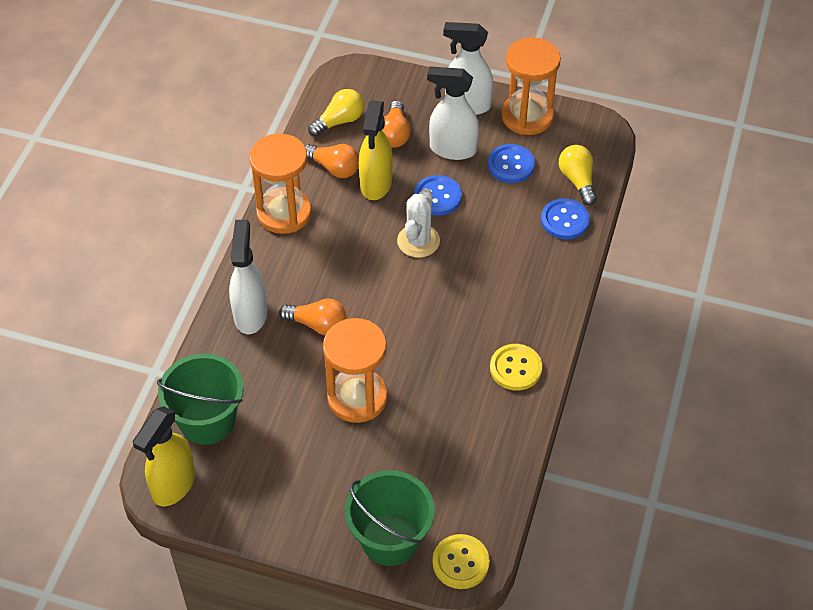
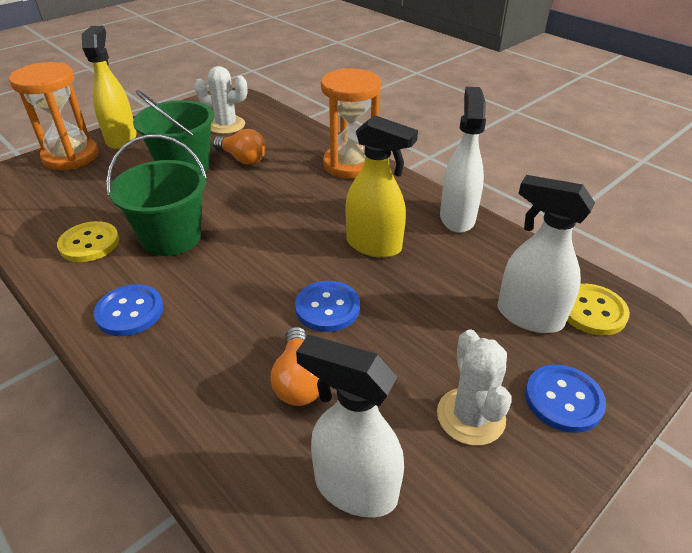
orange hourglass: 3 -> 2
orange light bulb: 3 -> 2
white cactus: 1 -> 2
yellow light bulb: 2 -> 0

